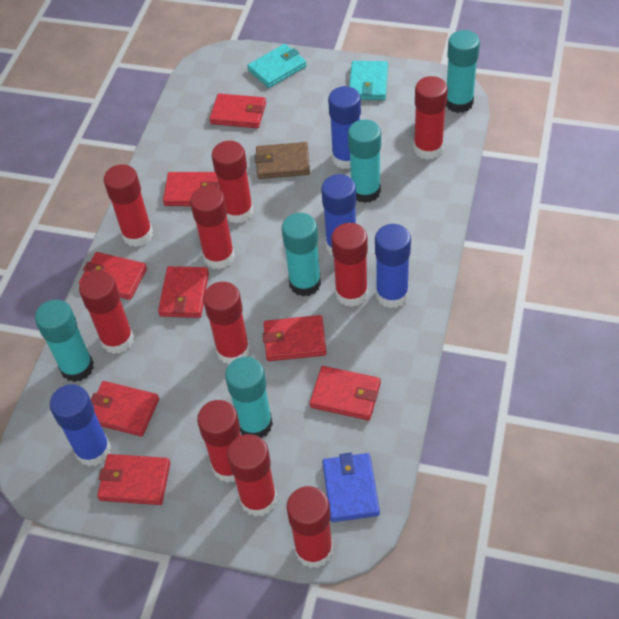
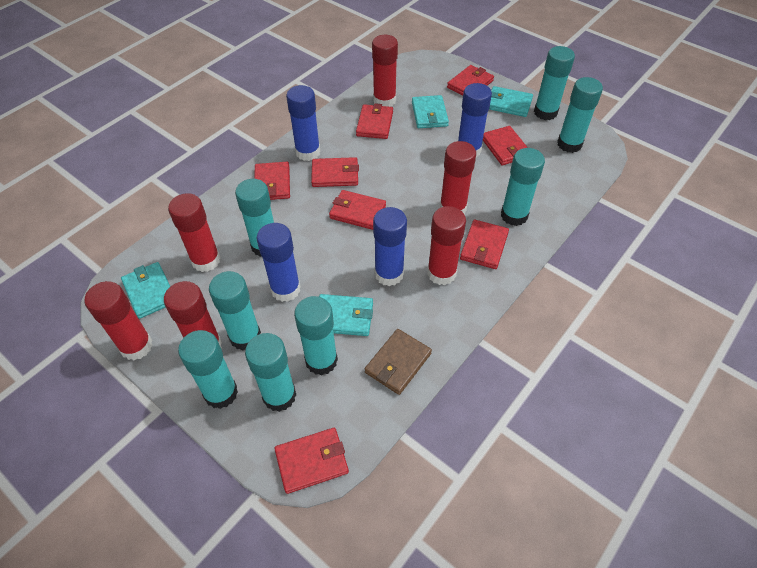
blue wallet: 1 -> 0
red glue stick: 10 -> 6
turquoise glue stick: 5 -> 8
turquoise wallet: 2 -> 4

